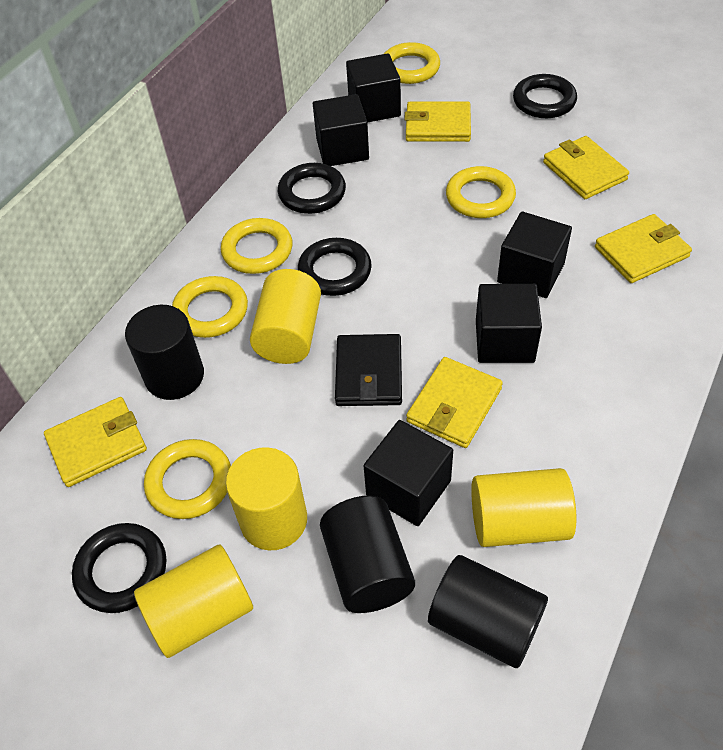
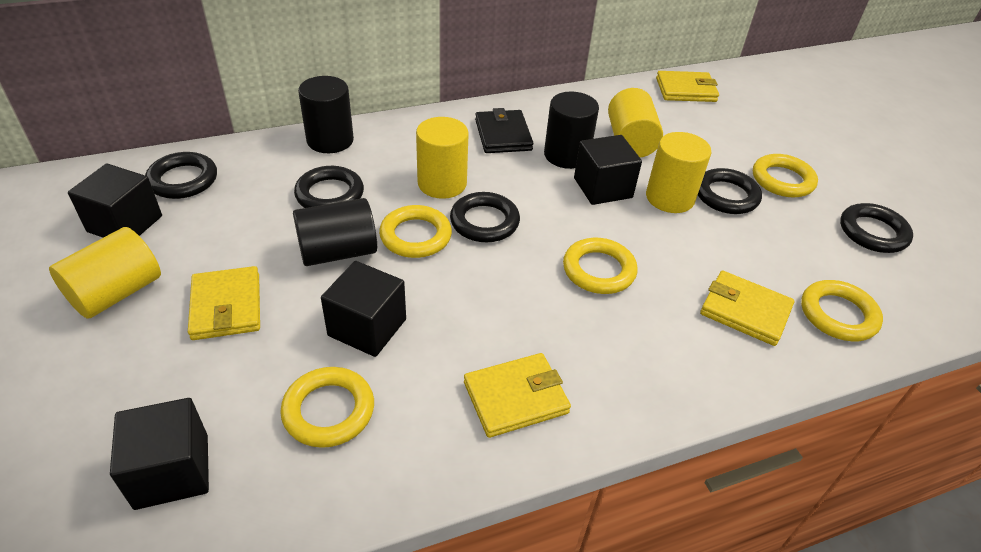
black cube: 5 -> 4
black ring: 4 -> 5
yellow wallet: 5 -> 4

